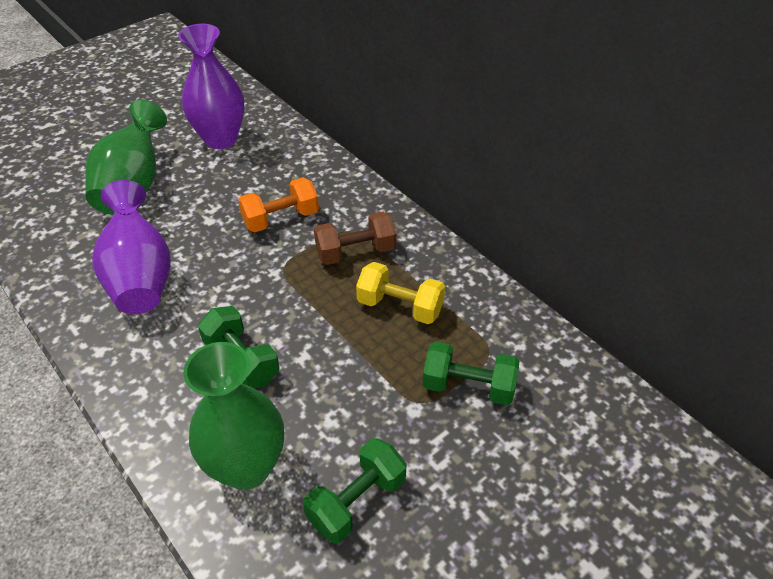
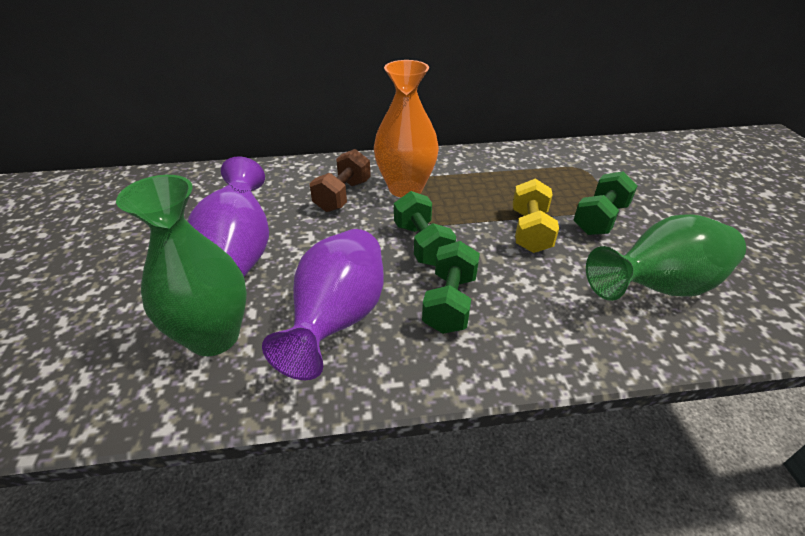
orange dumbbell: 1 -> 0
orange vase: 0 -> 1

